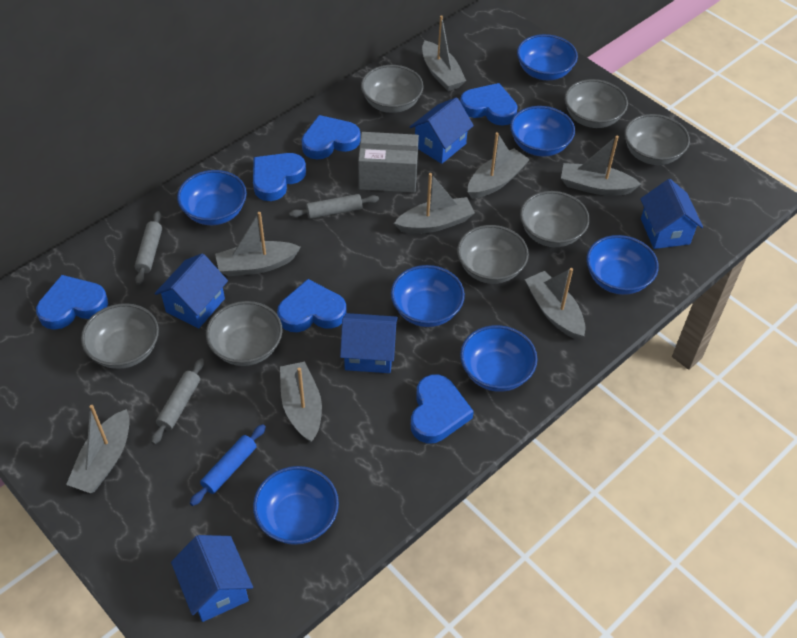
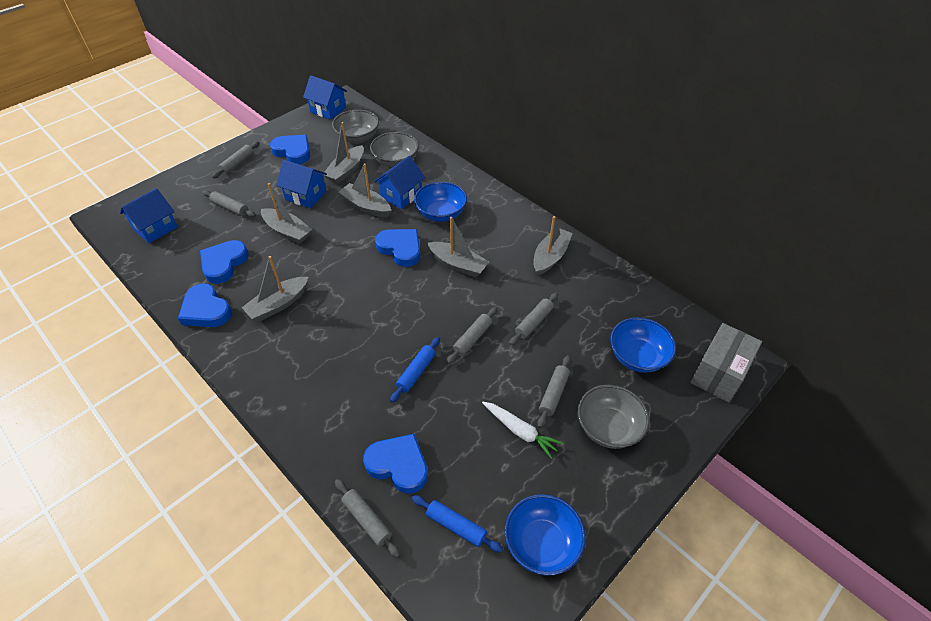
blue bowl: 7 -> 3
blue heart: 6 -> 5
blue house: 5 -> 4
blue rolling pin: 1 -> 2
grey boat: 8 -> 6
grey bowl: 7 -> 3
grey rolling pin: 3 -> 6
white carrot: 0 -> 1

